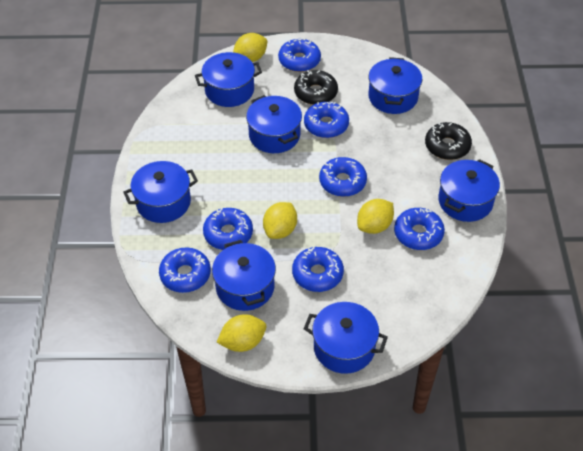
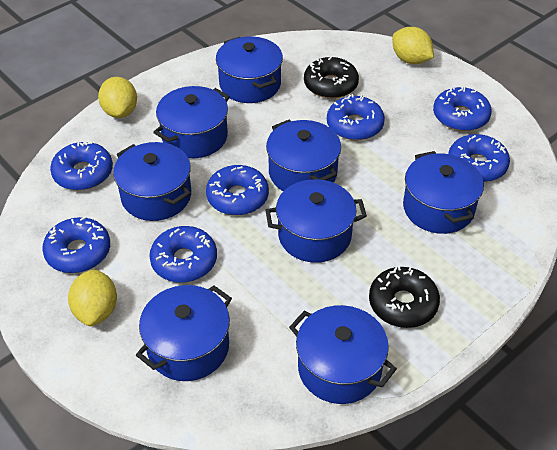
blue pot: 7 -> 8
yellow lemon: 4 -> 3

